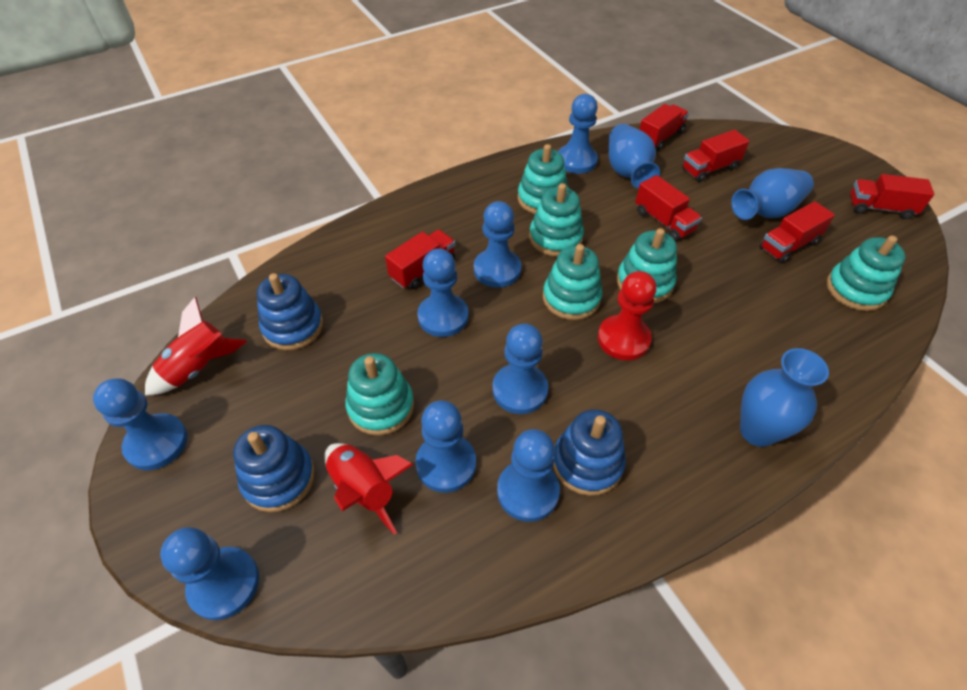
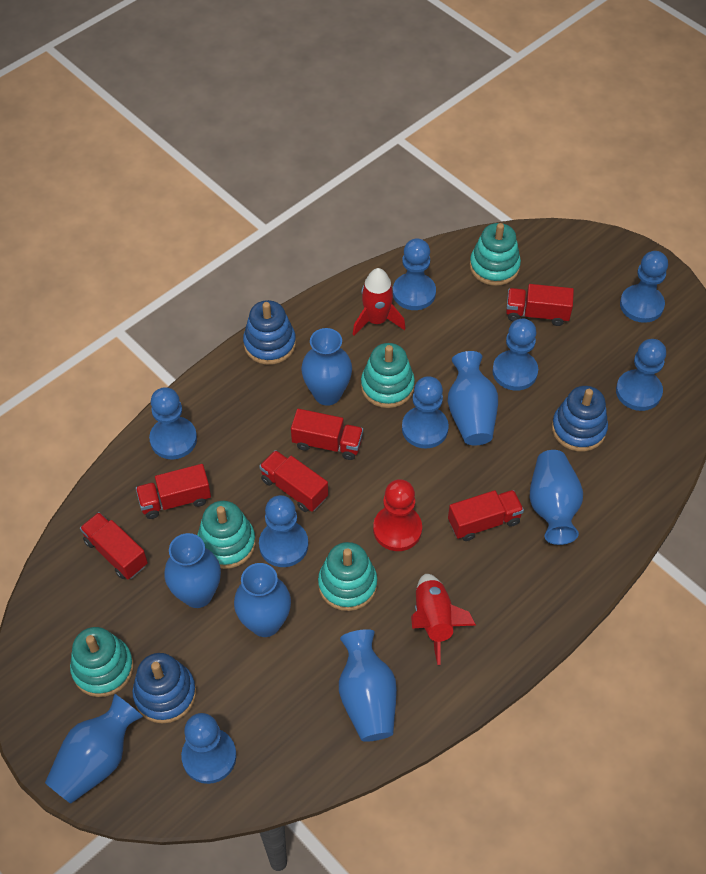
blue vase: 3 -> 7
turquoise stacking toy: 6 -> 5

